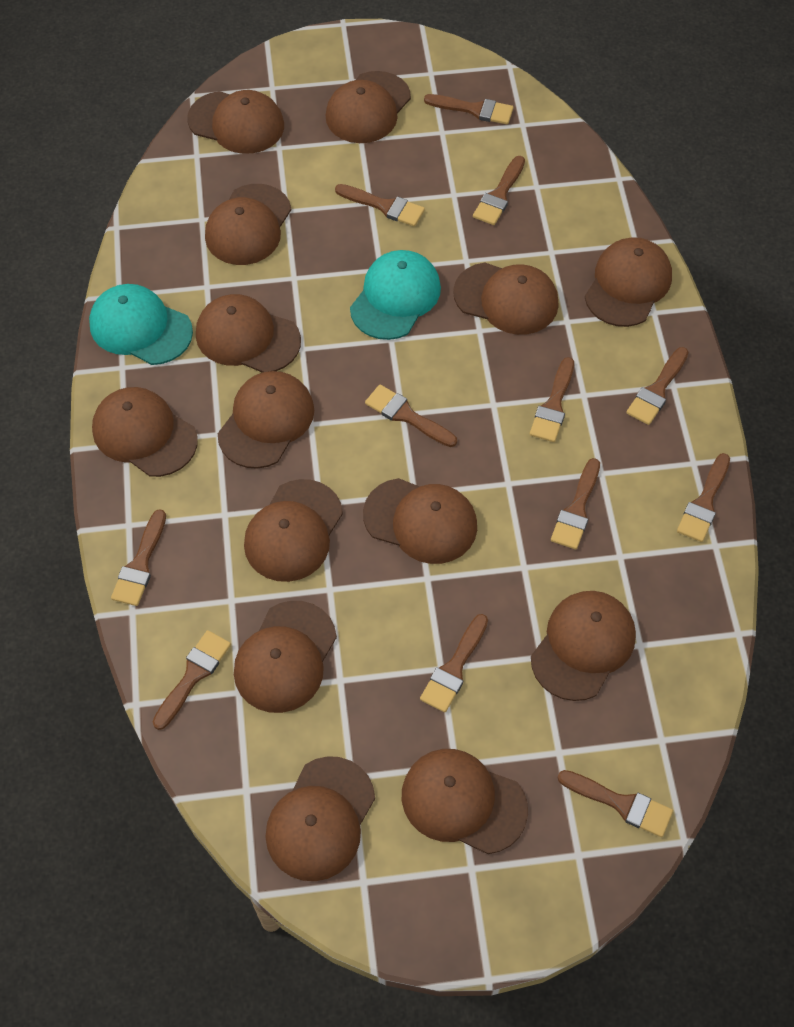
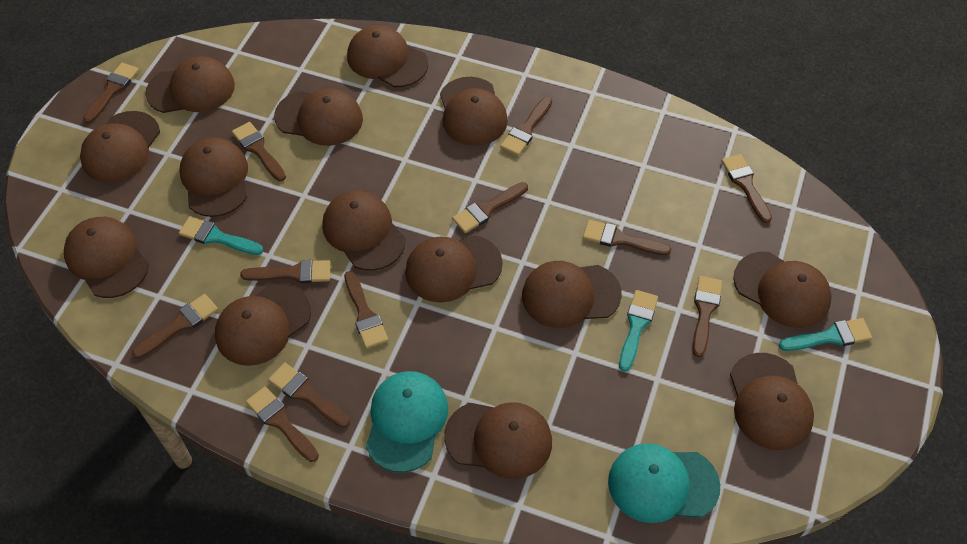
turquoise brush: 0 -> 3

